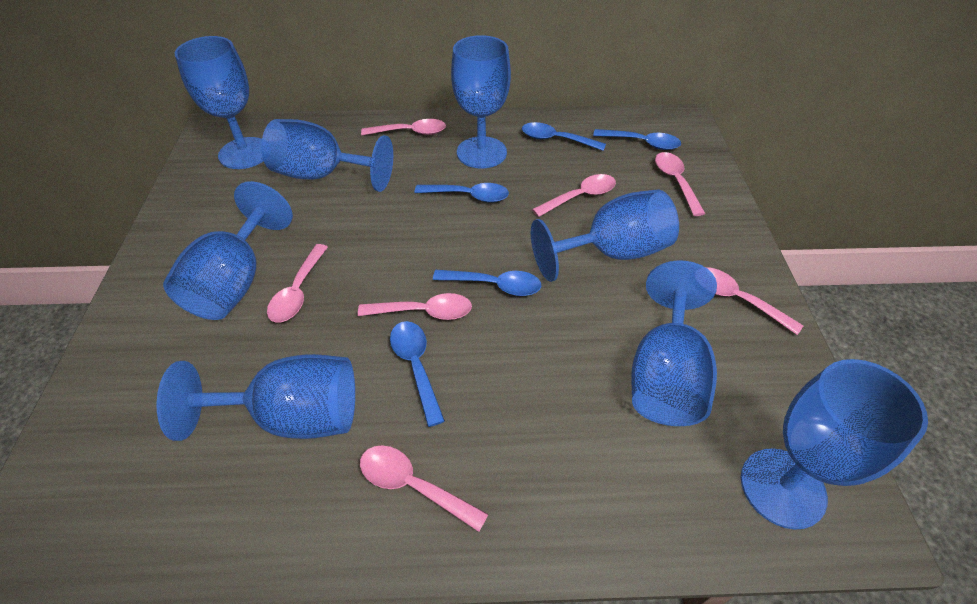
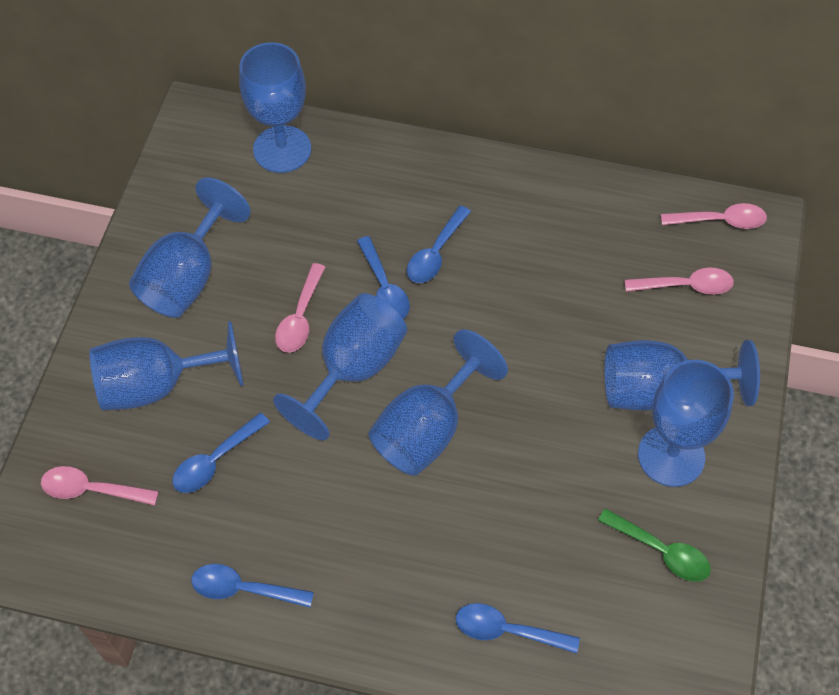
blue goblet: 8 -> 7
green spoon: 0 -> 1
pink spoon: 7 -> 4

